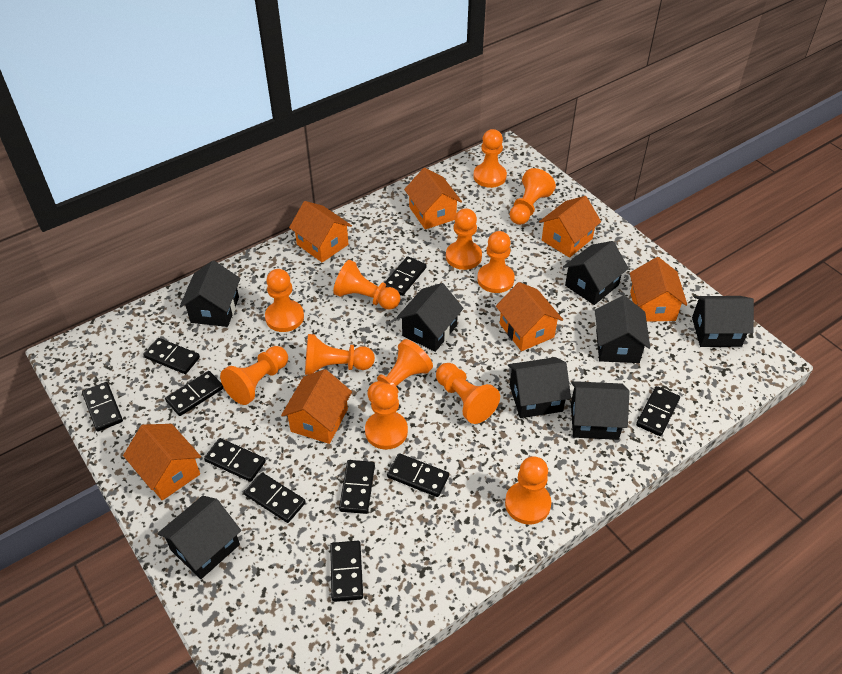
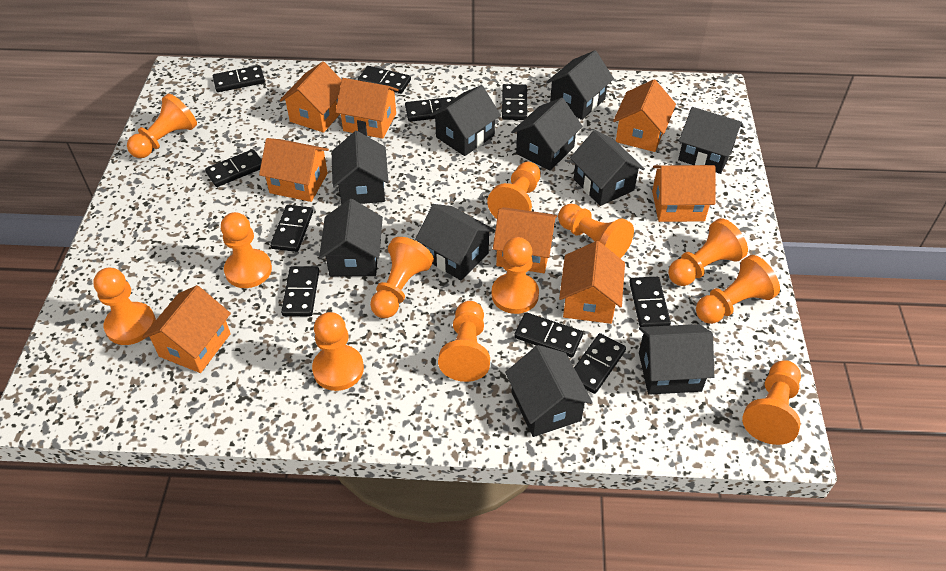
black house: 8 -> 10
orange house: 7 -> 8

